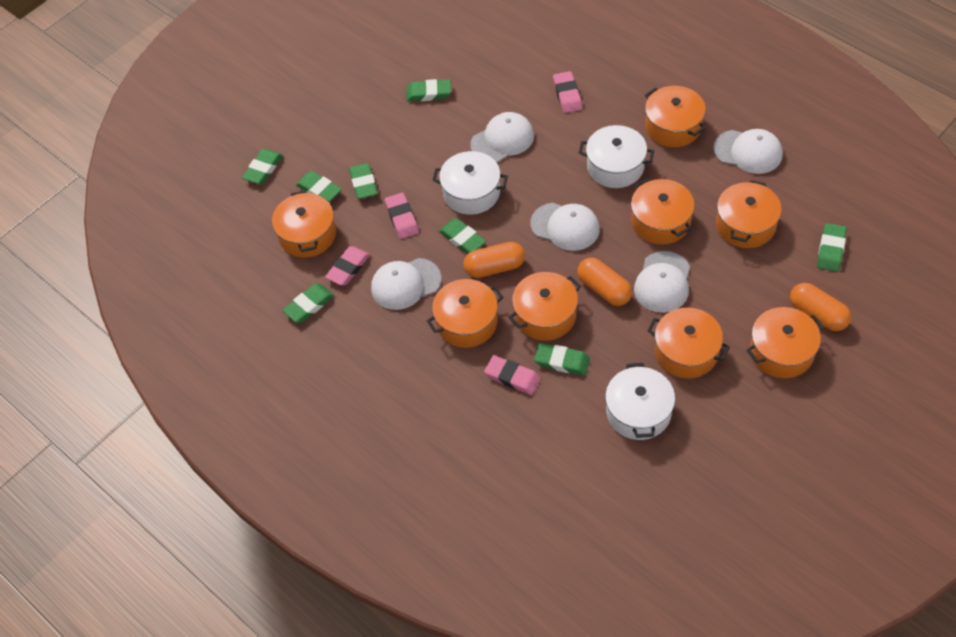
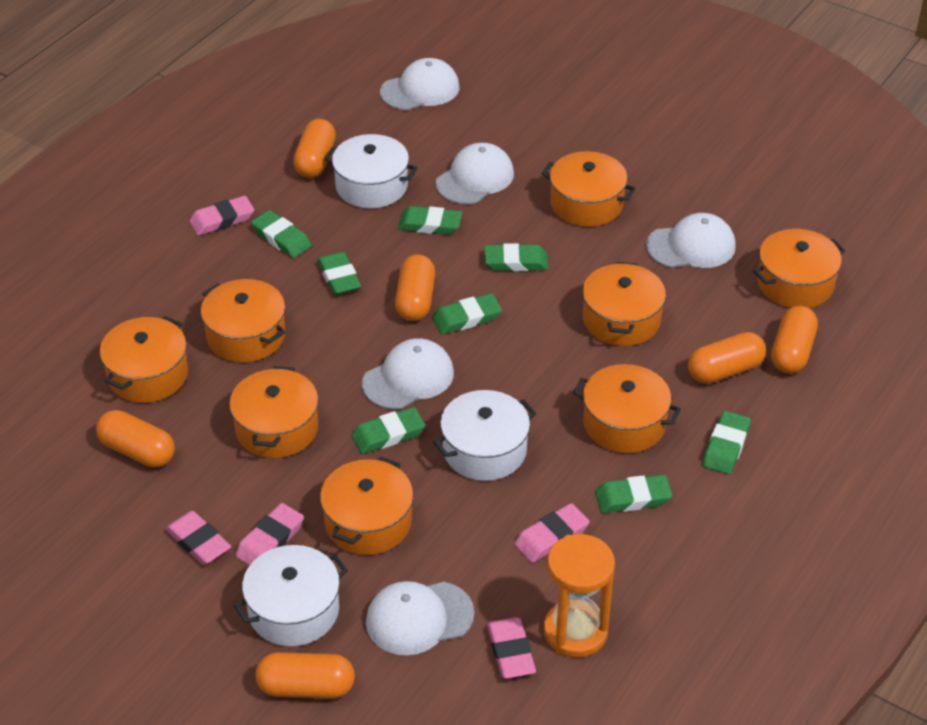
orange capsule: 3 -> 6
orange hourglass: 0 -> 1
pink eraser: 4 -> 5

